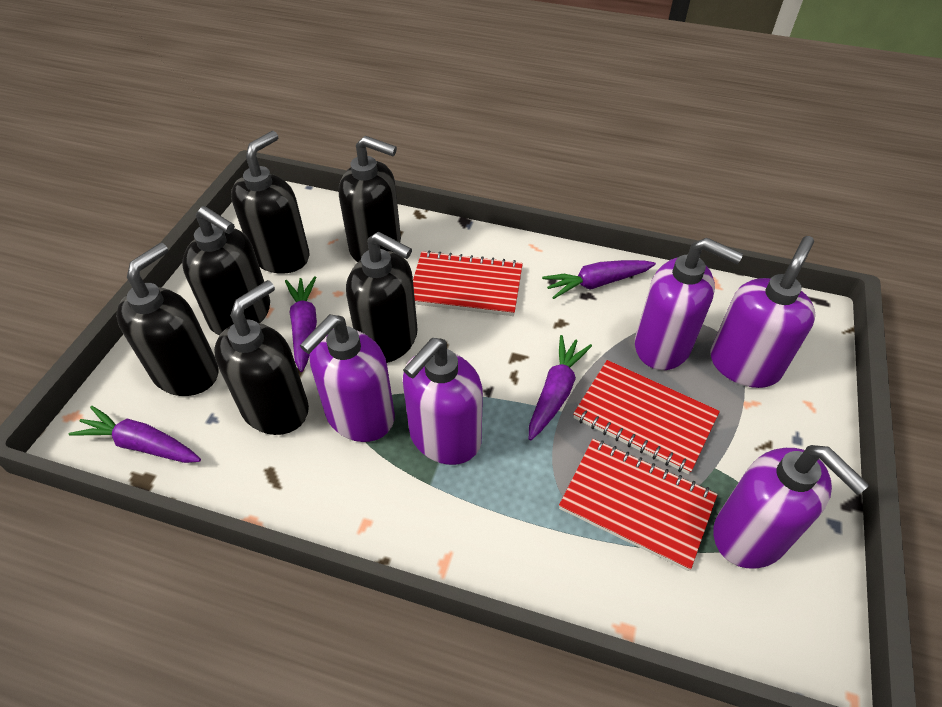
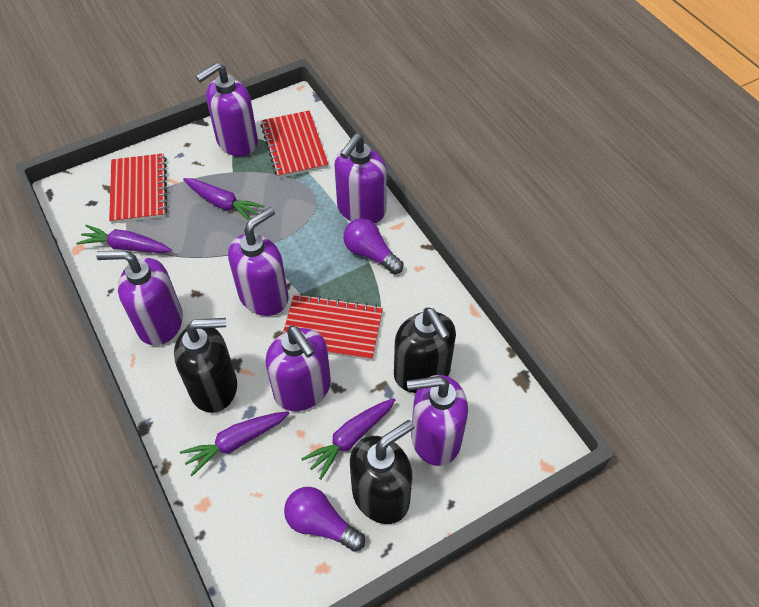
black soap dispenser: 6 -> 3
purple light bulb: 0 -> 2
purple soap dispenser: 5 -> 6

